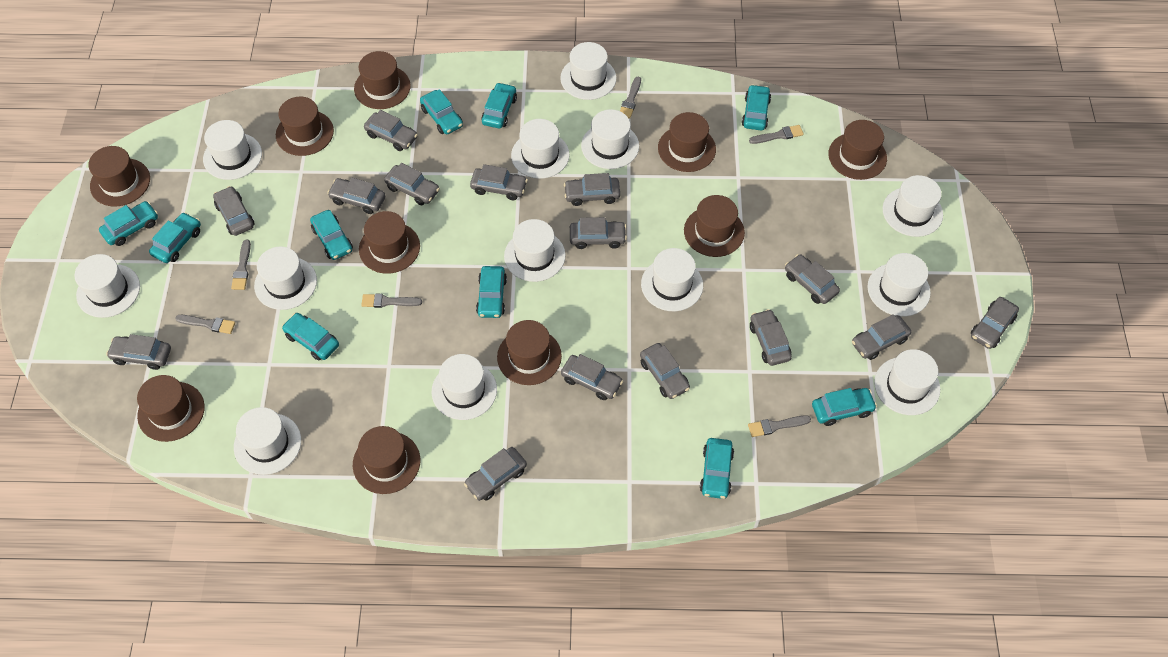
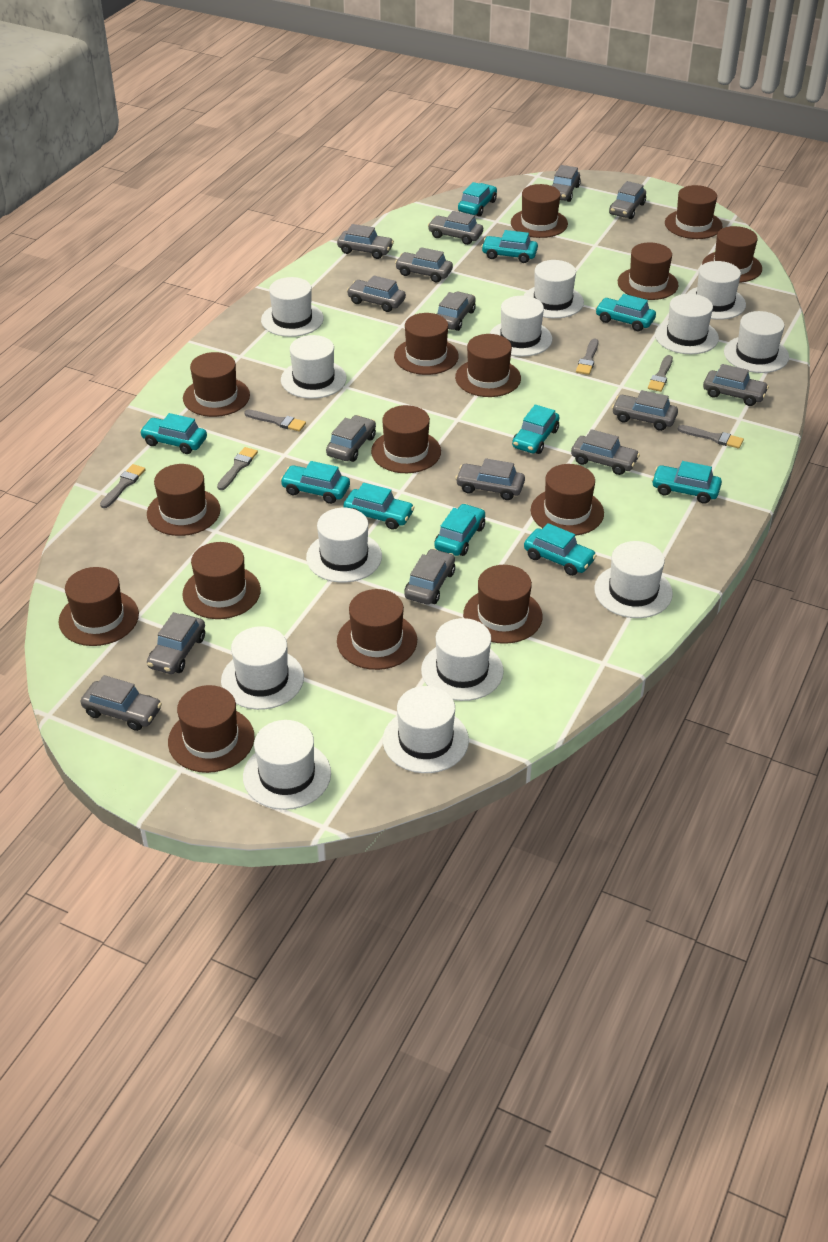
brown hat: 10 -> 15

